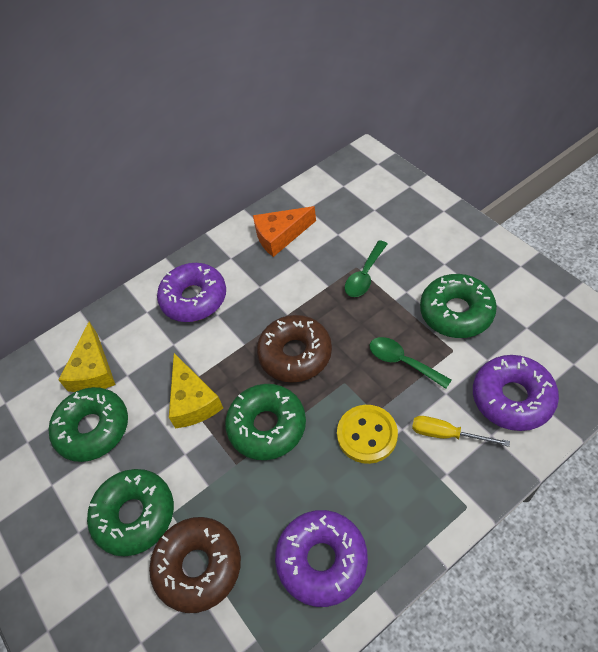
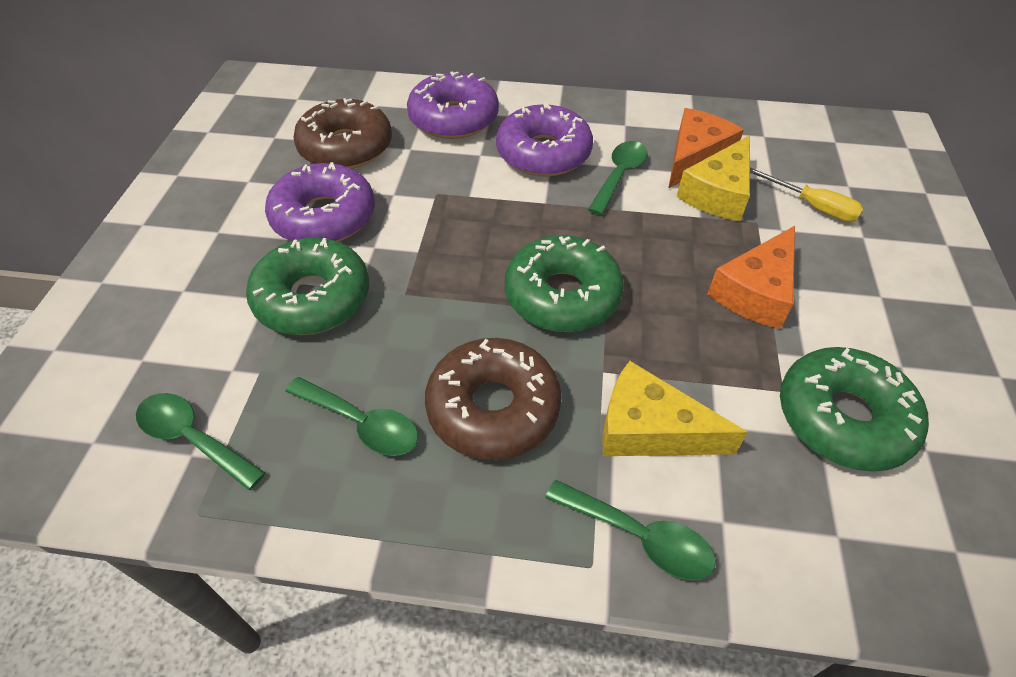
green donut: 4 -> 3
green spoon: 2 -> 4
orange cheese: 1 -> 2
yellow button: 1 -> 0

